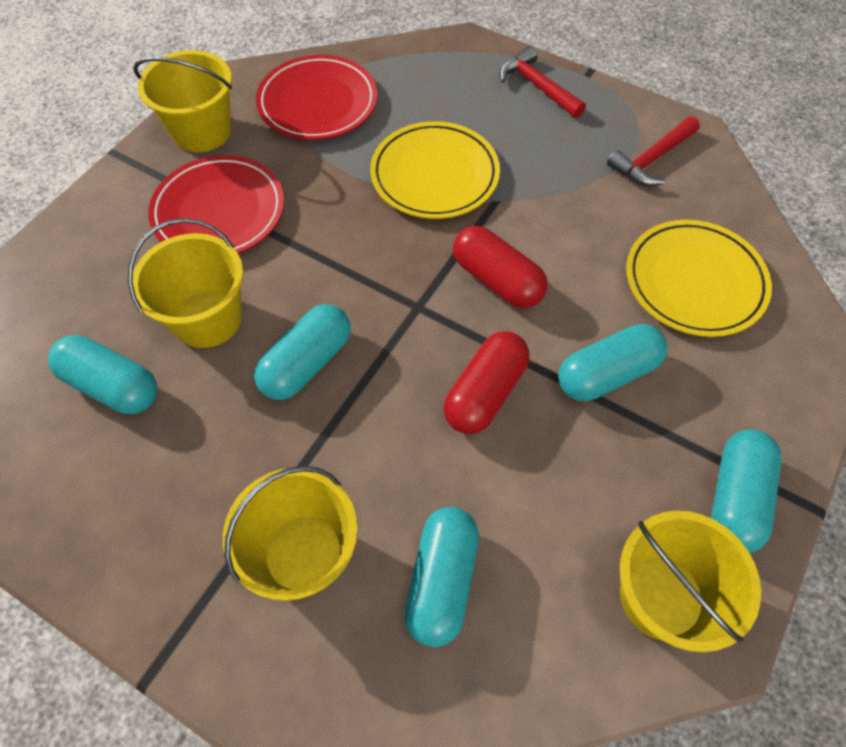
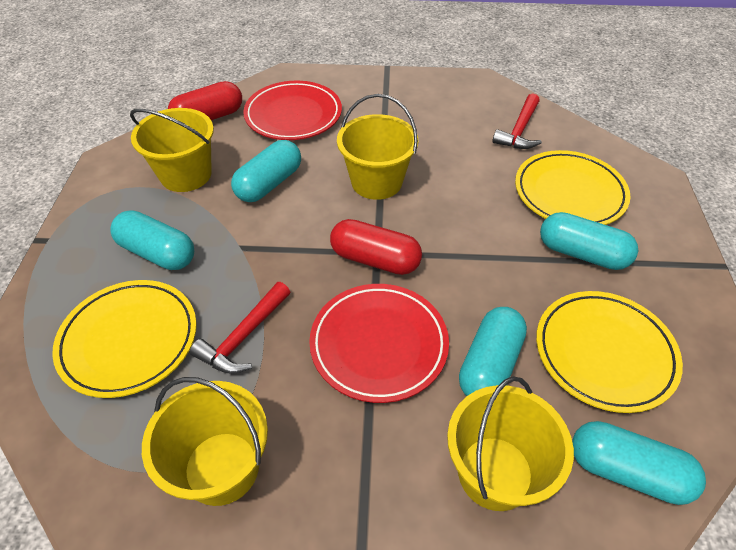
yellow plate: 2 -> 3

